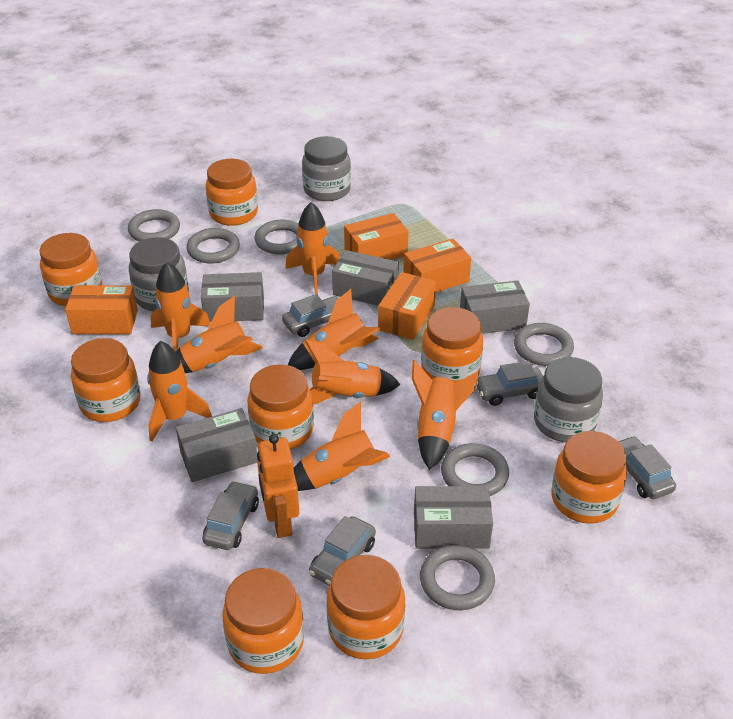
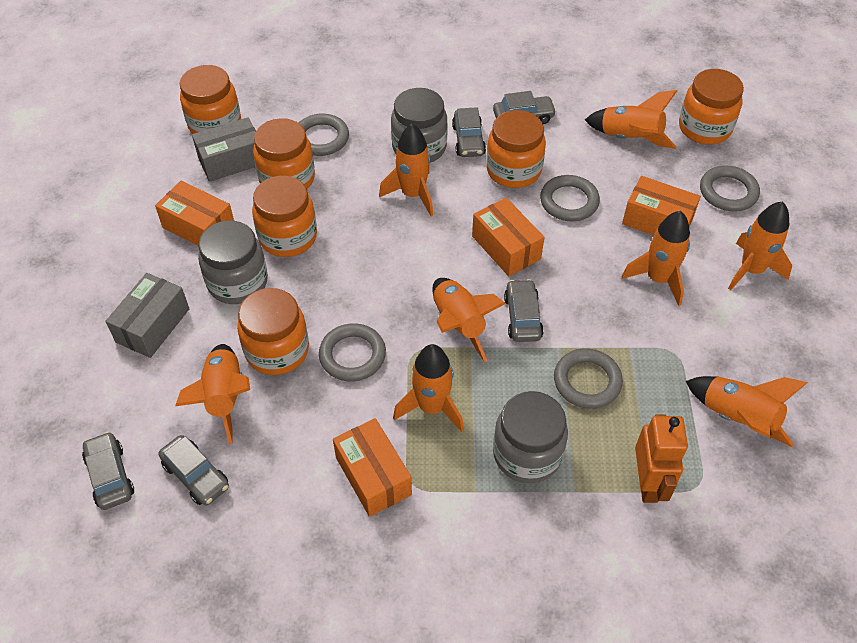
grey box: 5 -> 2
grey ring: 6 -> 5
orange jar: 8 -> 6

